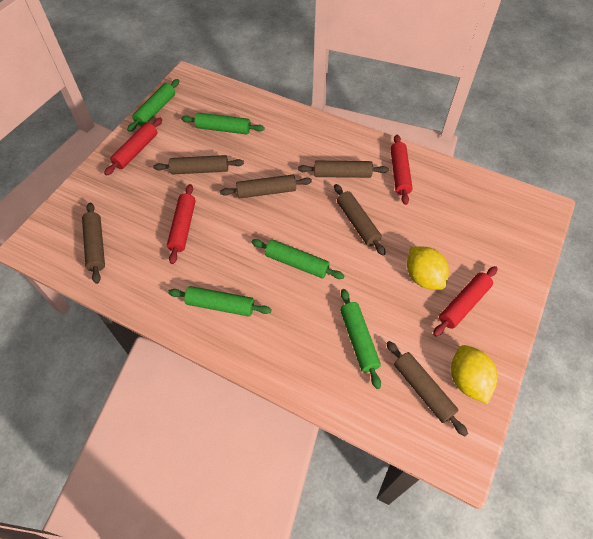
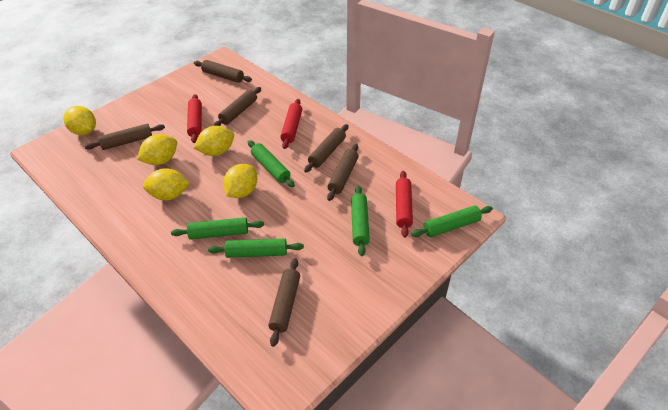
red rolling pin: 4 -> 3
yellow lemon: 2 -> 5

